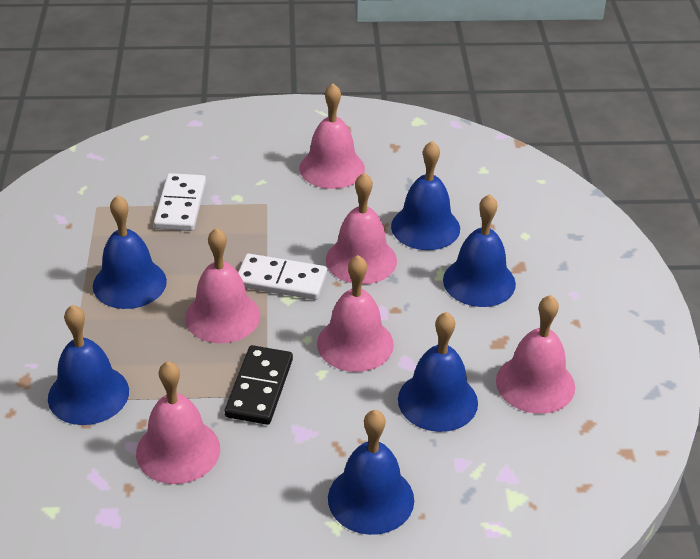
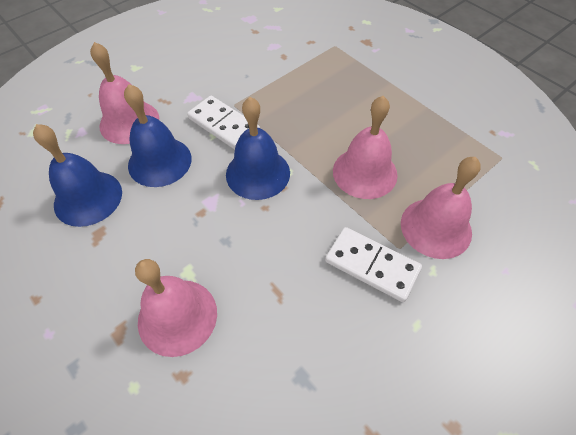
black domino: 1 -> 0
blue bell: 6 -> 3
pink bell: 6 -> 4

